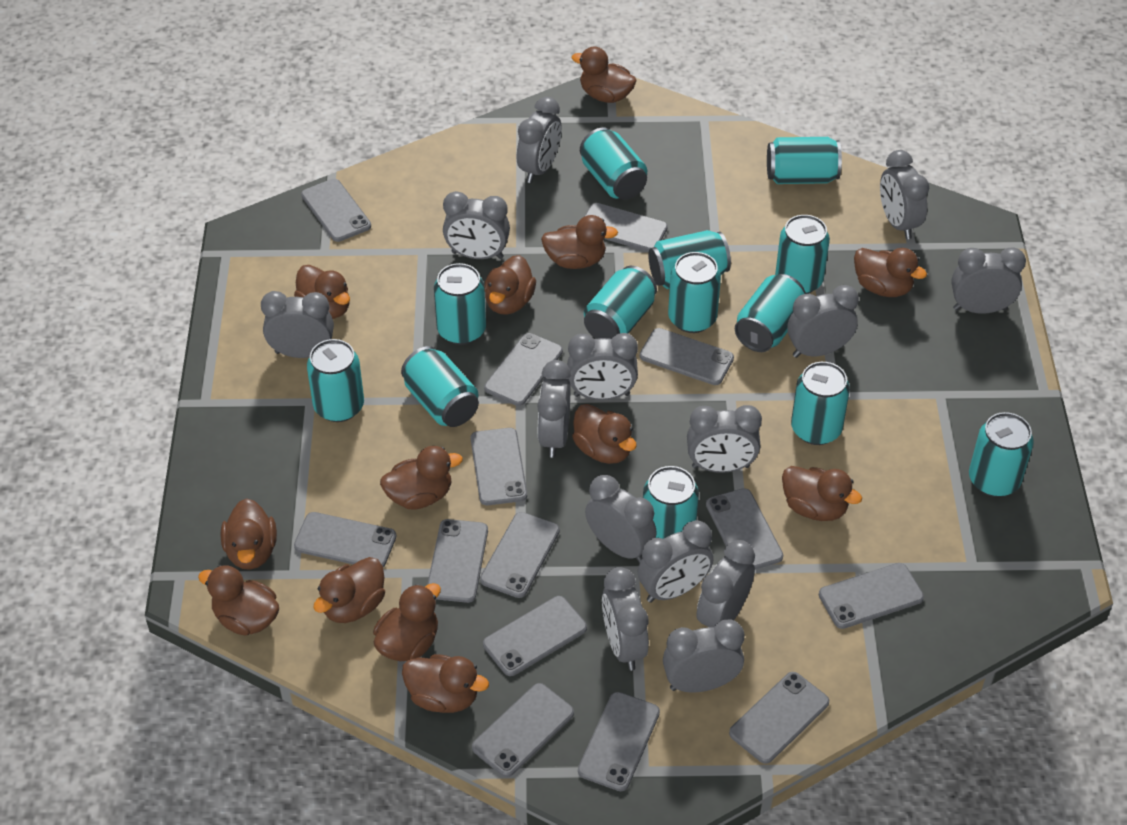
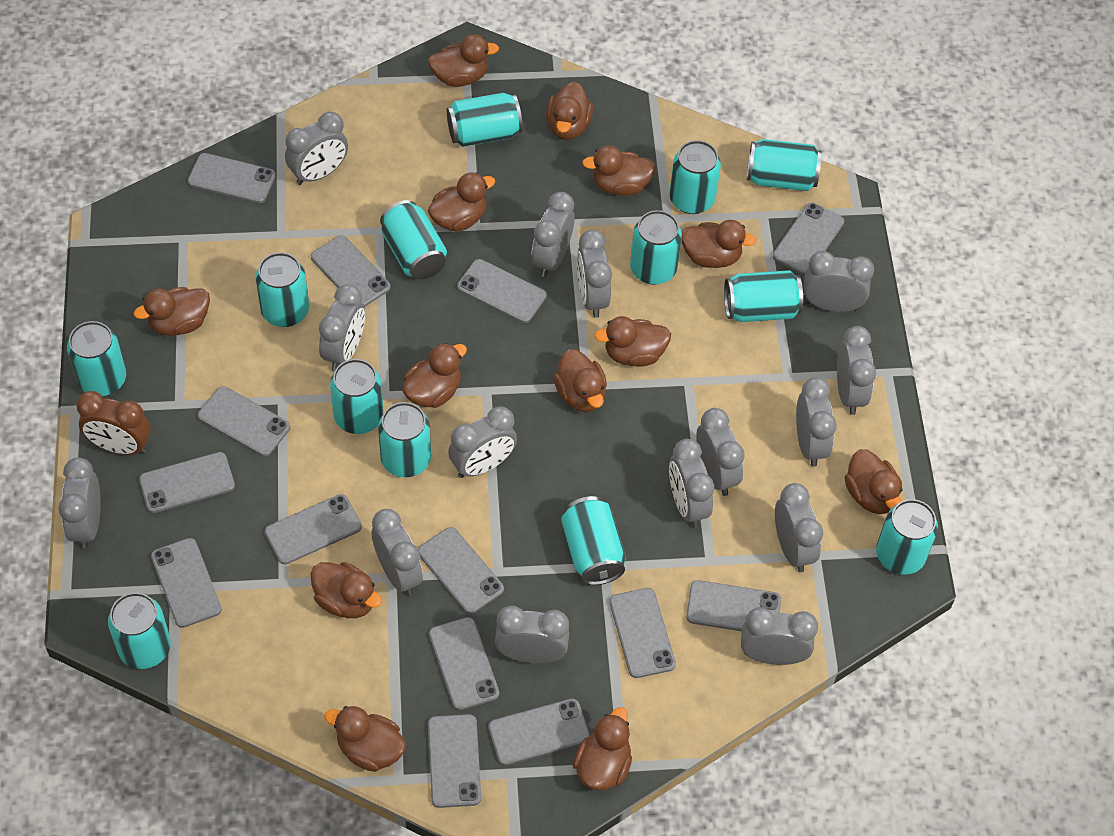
brown clock: 0 -> 1
grey clock: 14 -> 15

